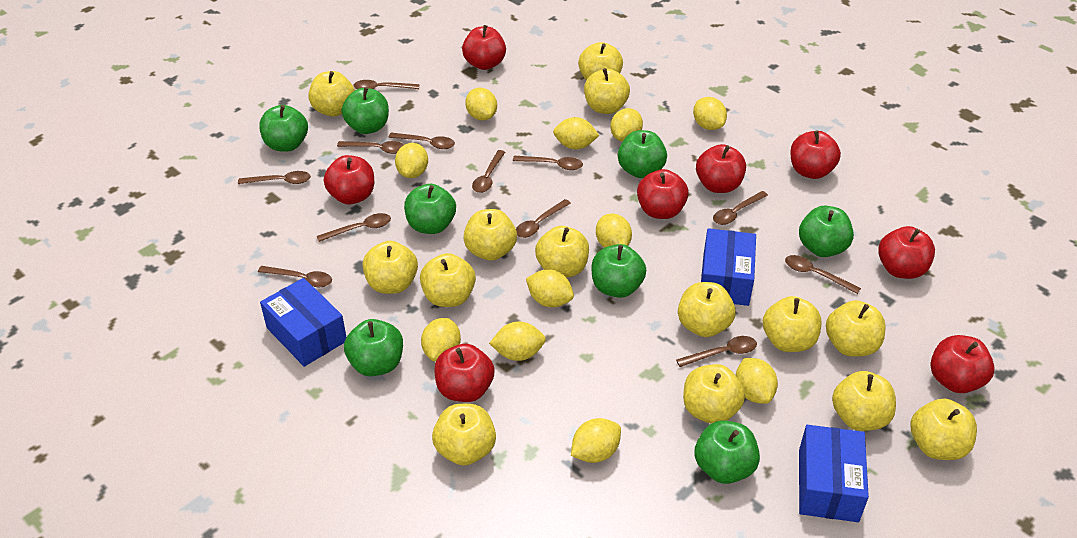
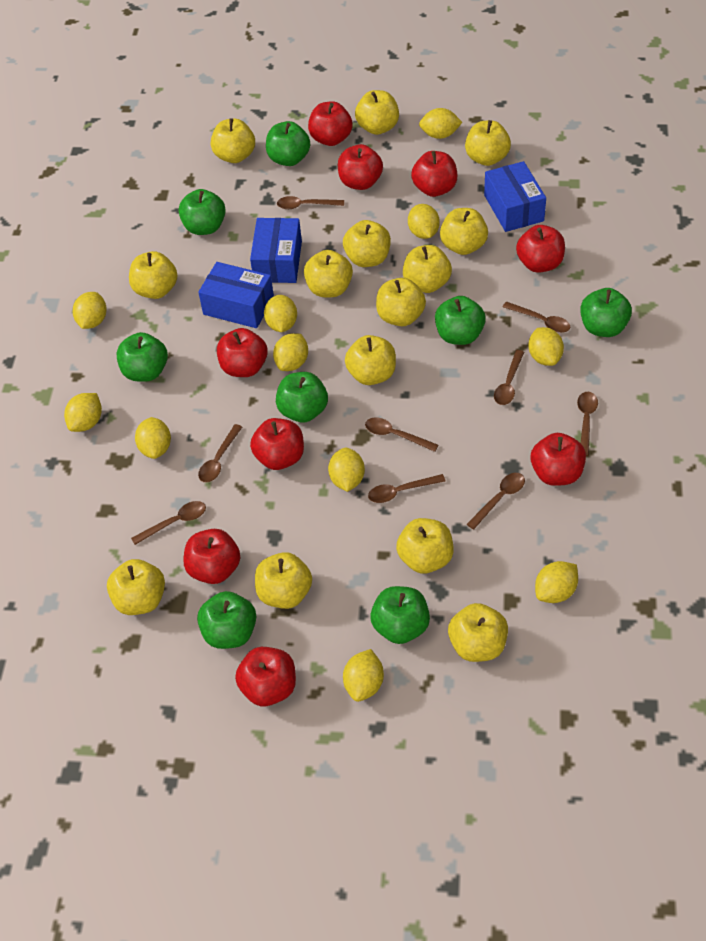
brown spoon: 12 -> 9
red apple: 8 -> 9

